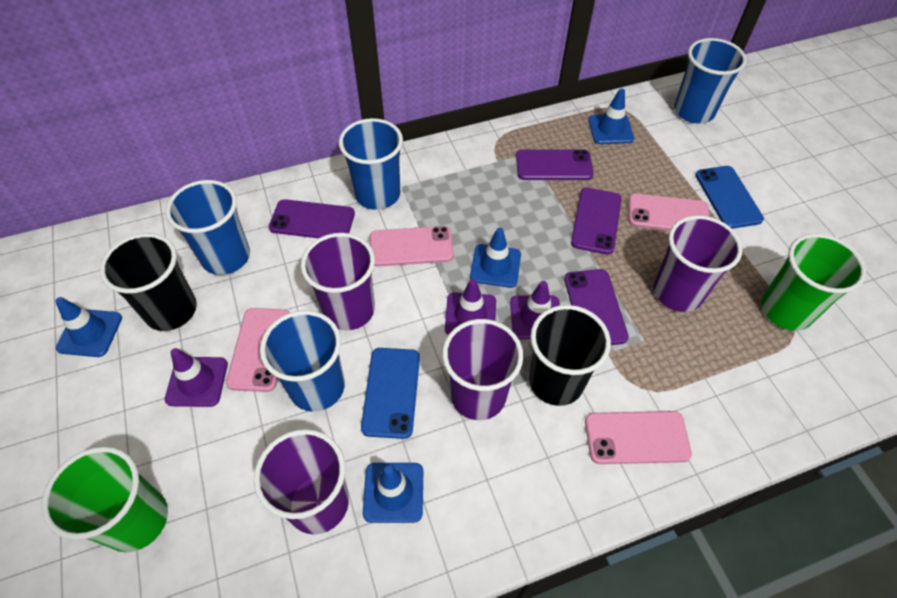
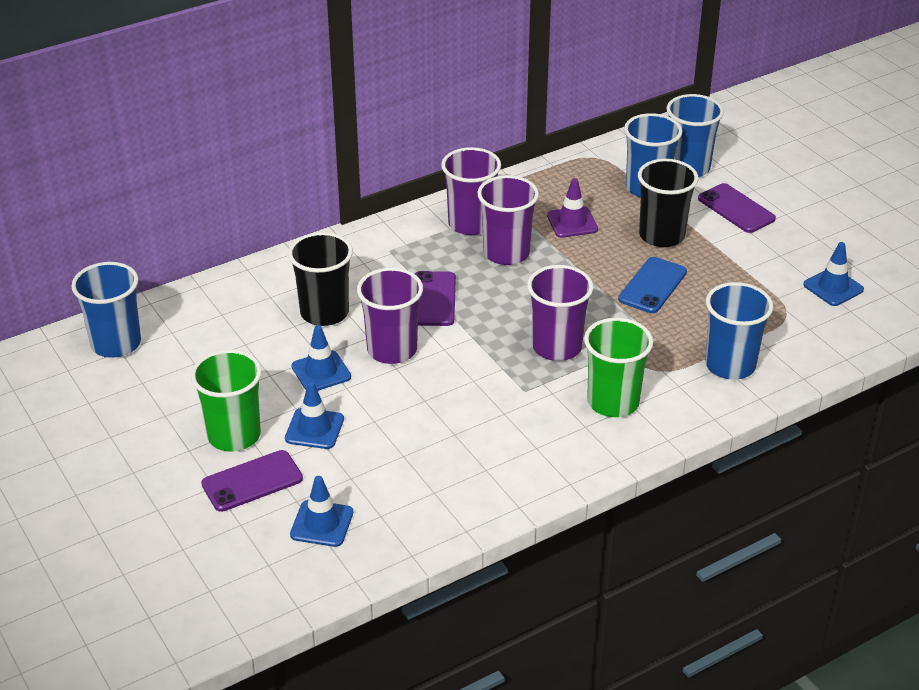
blue phone: 2 -> 1
pink phone: 4 -> 0
purple phone: 4 -> 3
purple traffic cone: 3 -> 1

